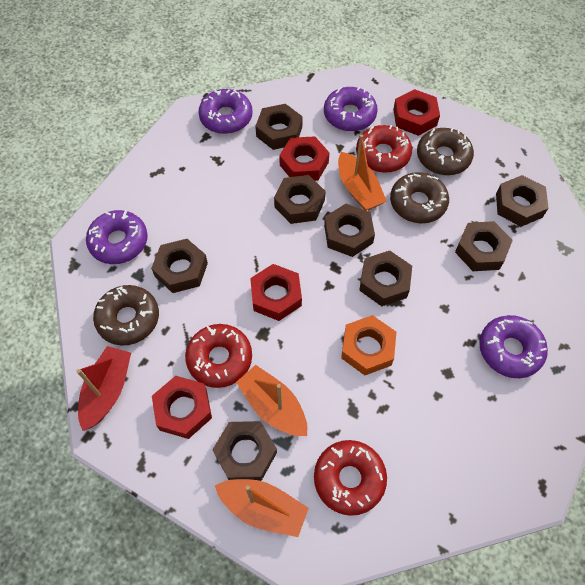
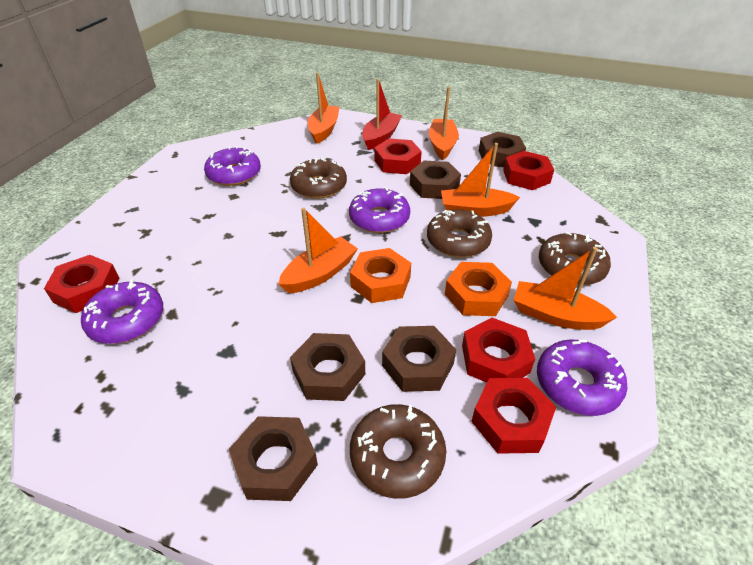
brown donut: 3 -> 4
brown nut: 8 -> 5
orange boat: 3 -> 5
orange nut: 1 -> 2
red donut: 3 -> 0
red nut: 4 -> 5

